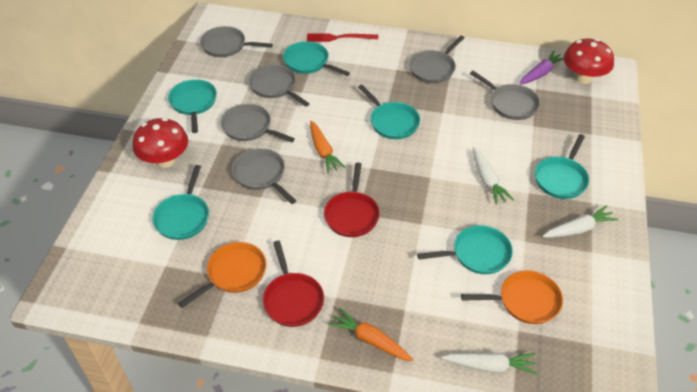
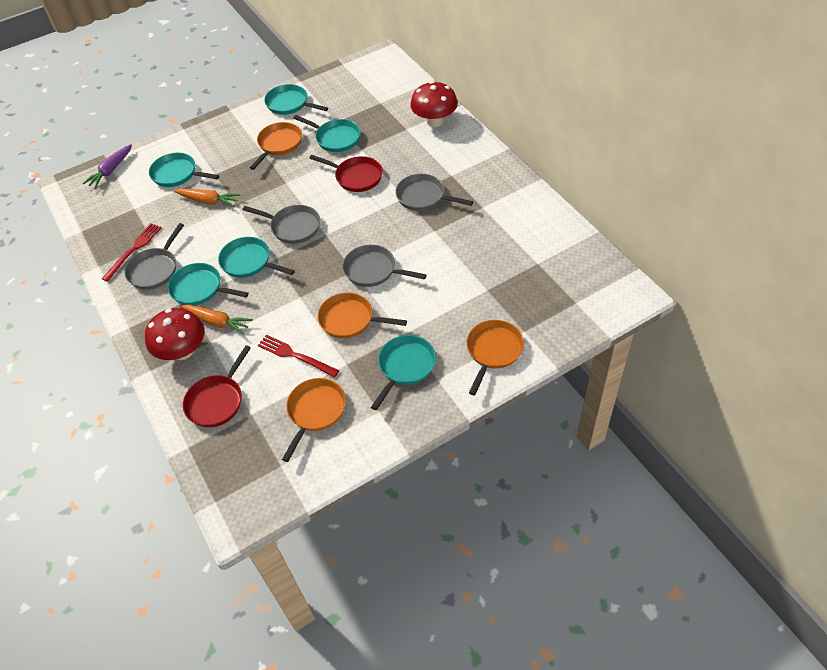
grey pan: 6 -> 4
orange pan: 2 -> 4
red fork: 1 -> 2
white carrot: 3 -> 0

